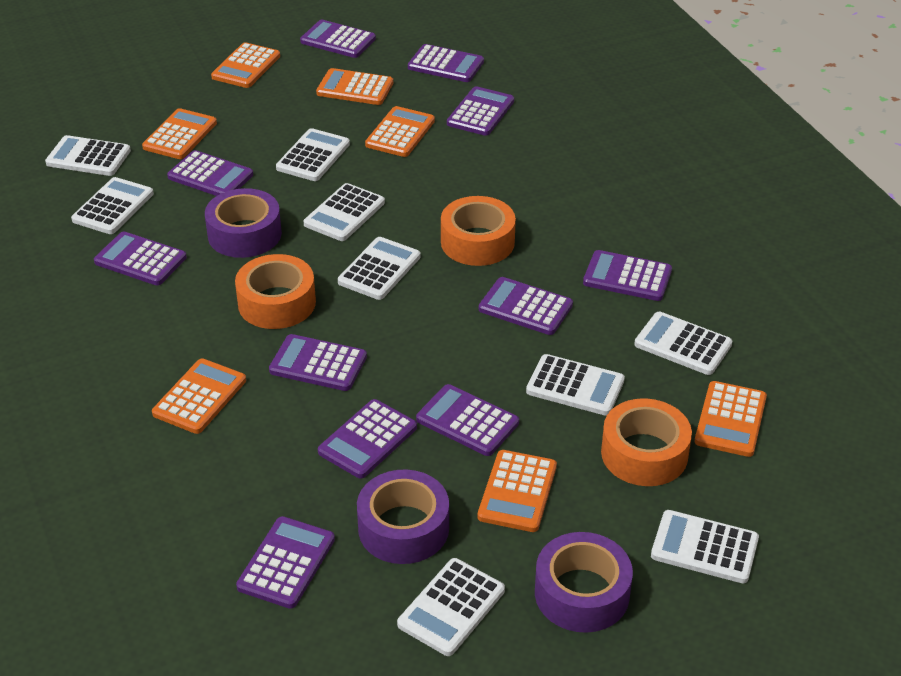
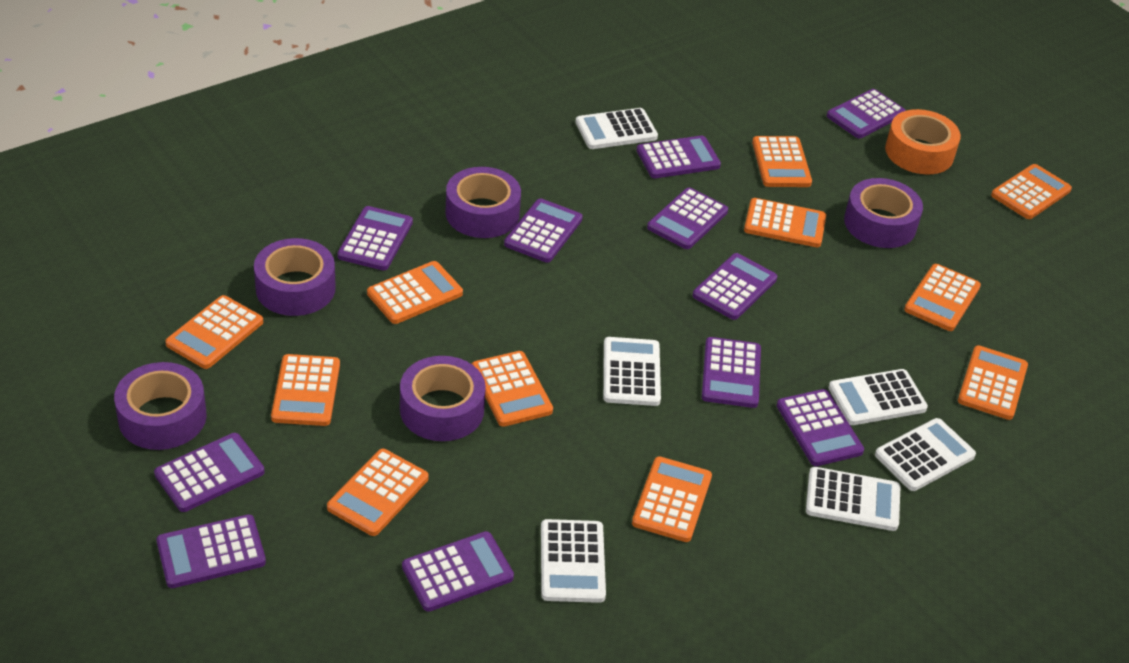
orange calculator: 7 -> 11
orange tape: 3 -> 1
purple tape: 3 -> 5
white calculator: 9 -> 6

